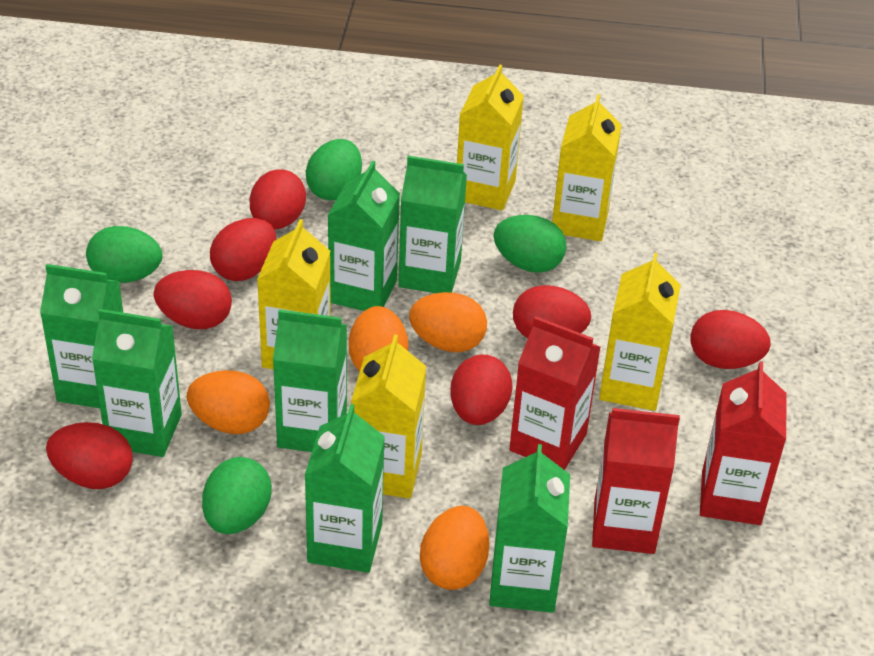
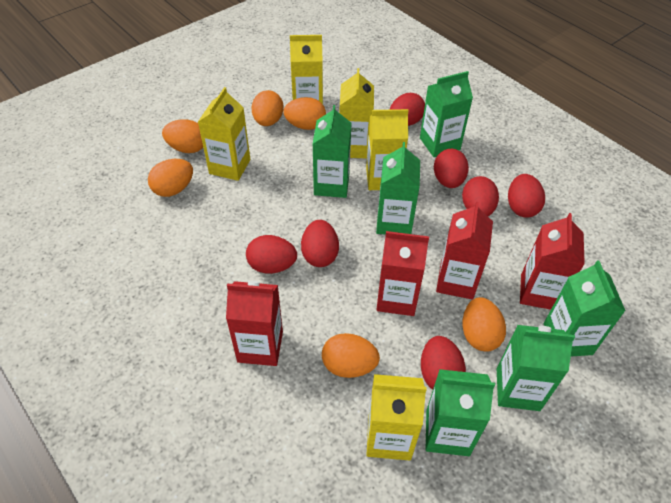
green carton: 7 -> 6
green egg: 4 -> 0
orange egg: 4 -> 6
red carton: 3 -> 4

